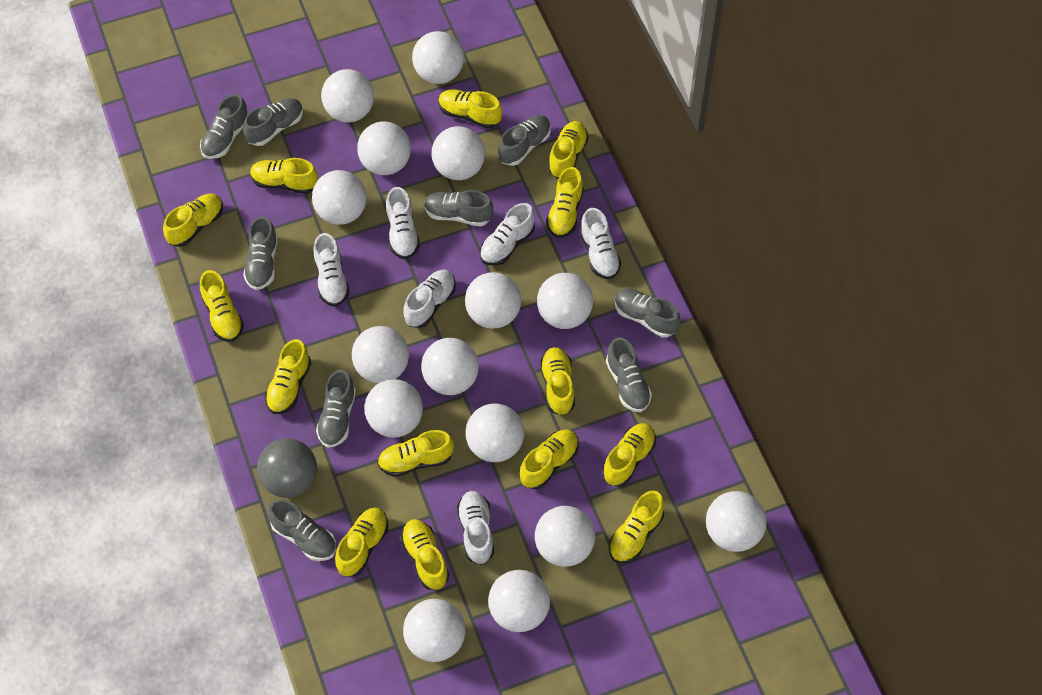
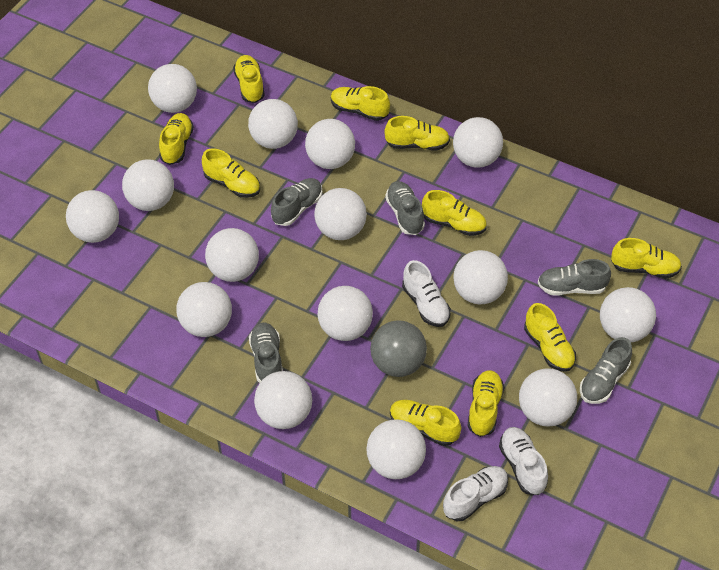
grey shoe: 9 -> 5
white shoe: 6 -> 3
yellow shoe: 14 -> 10

